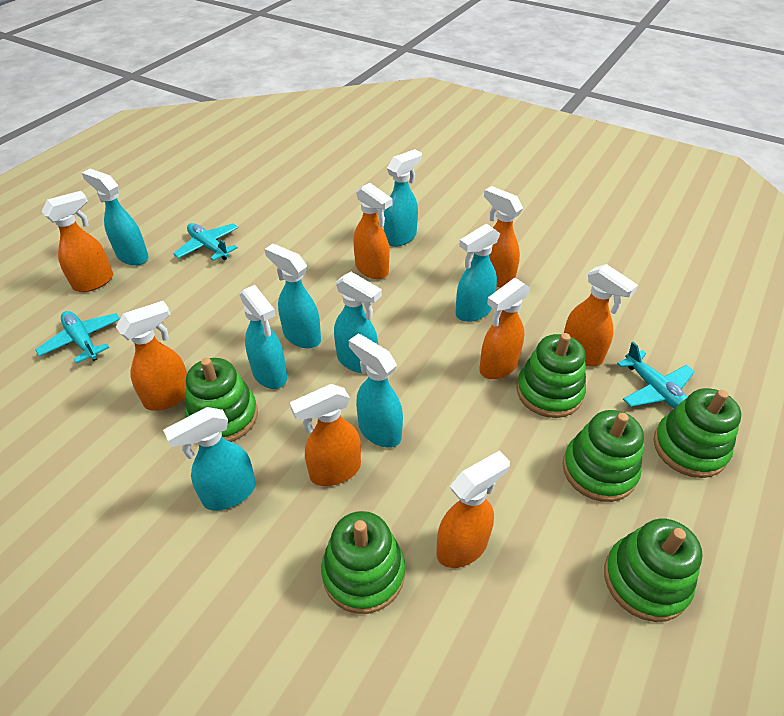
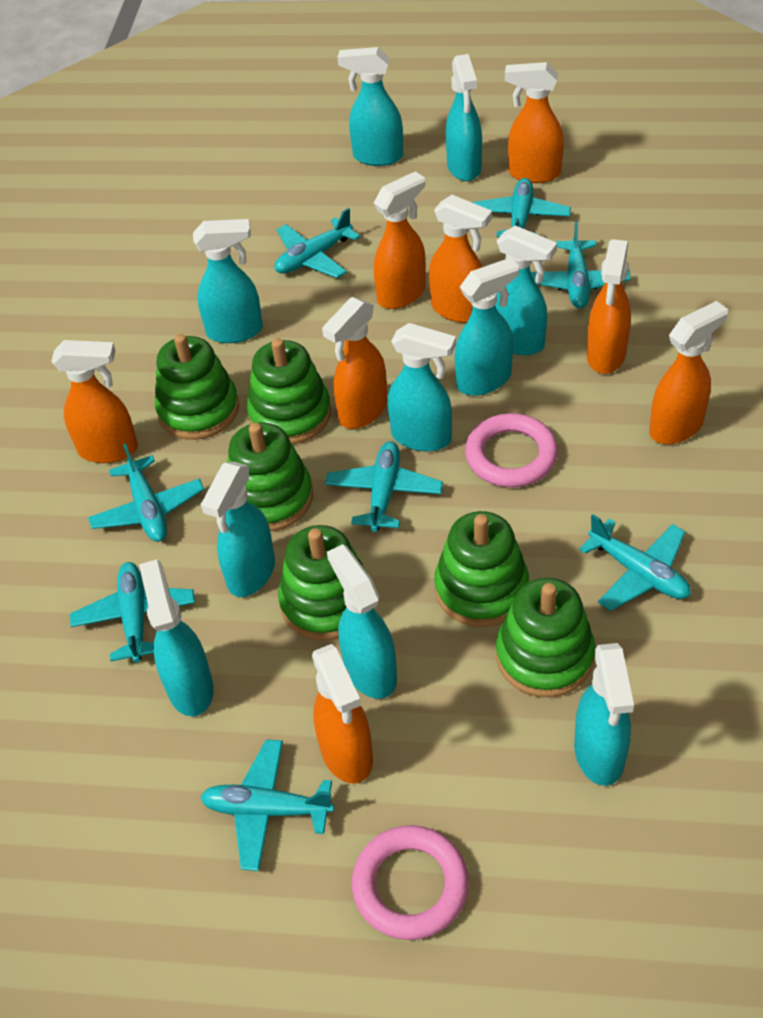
pink ring: 0 -> 2
turquoise plane: 3 -> 8
turquoise spray bottle: 8 -> 10

